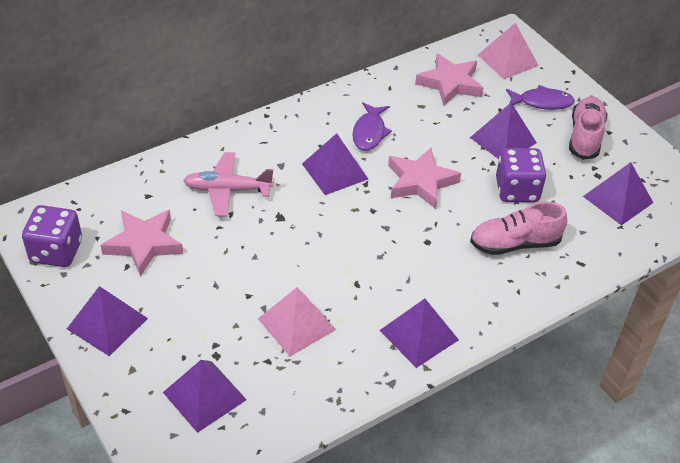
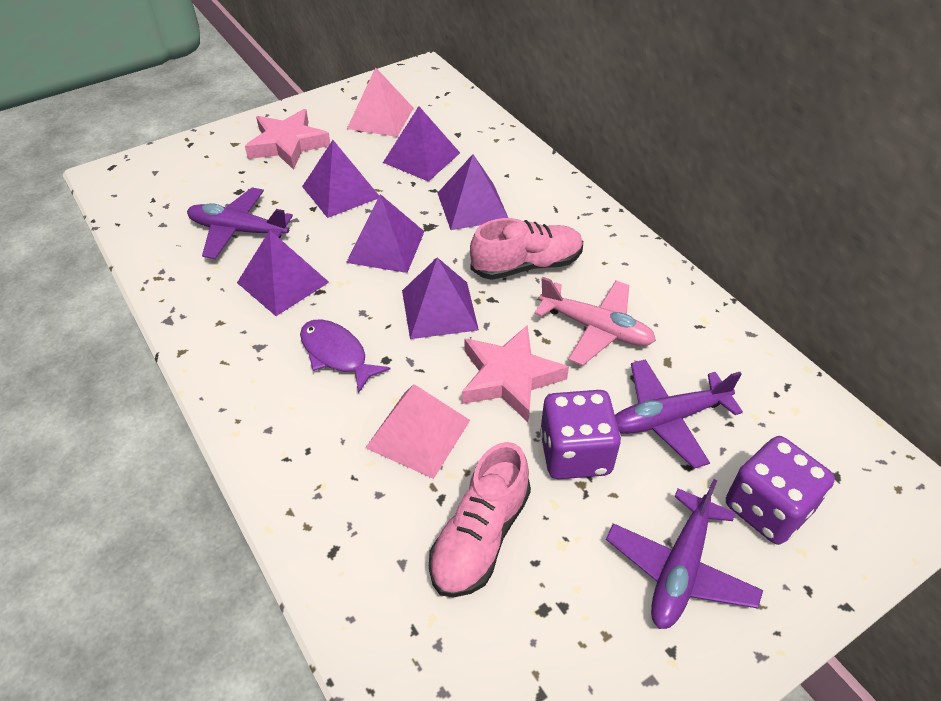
pink star: 3 -> 2
purple fish: 2 -> 1
purple plane: 0 -> 3

